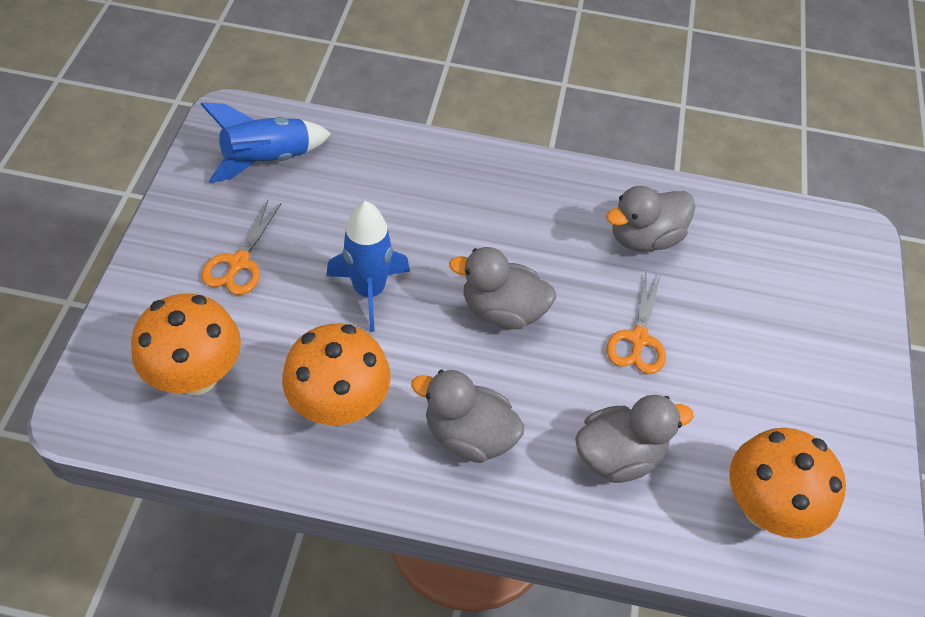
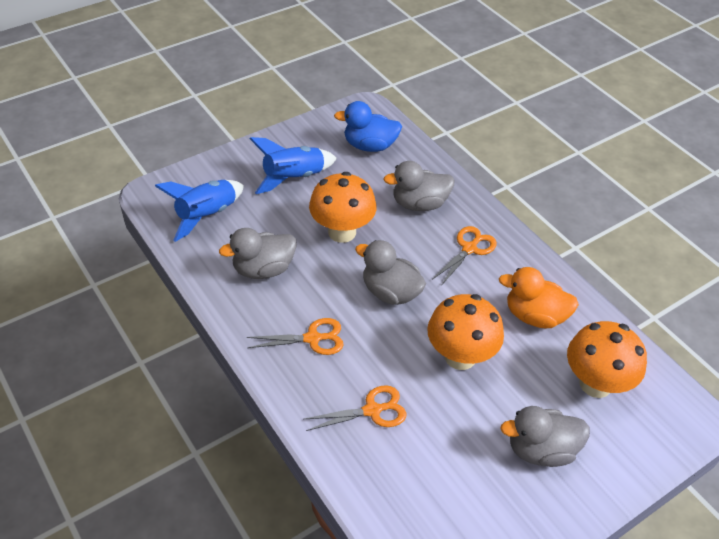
blue duck: 0 -> 1
orange duck: 0 -> 1
orange scissors: 2 -> 3

